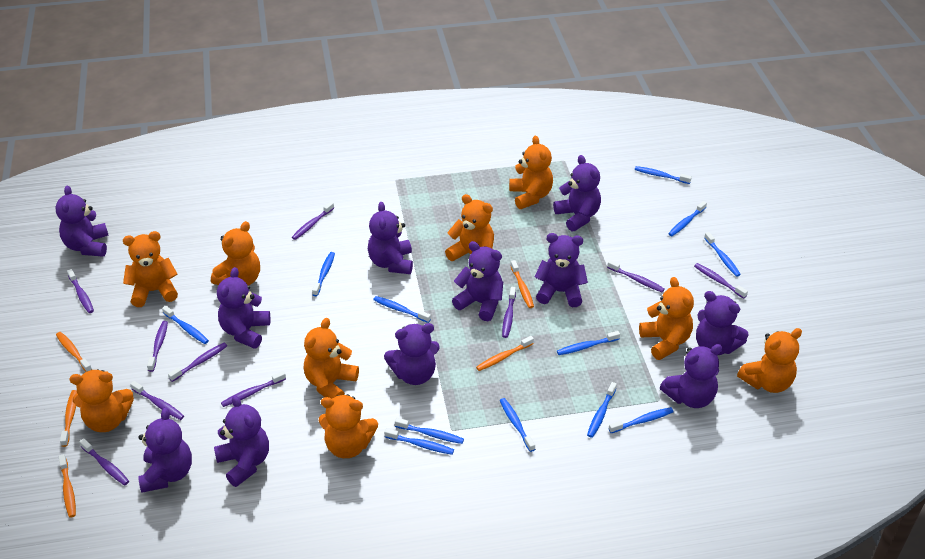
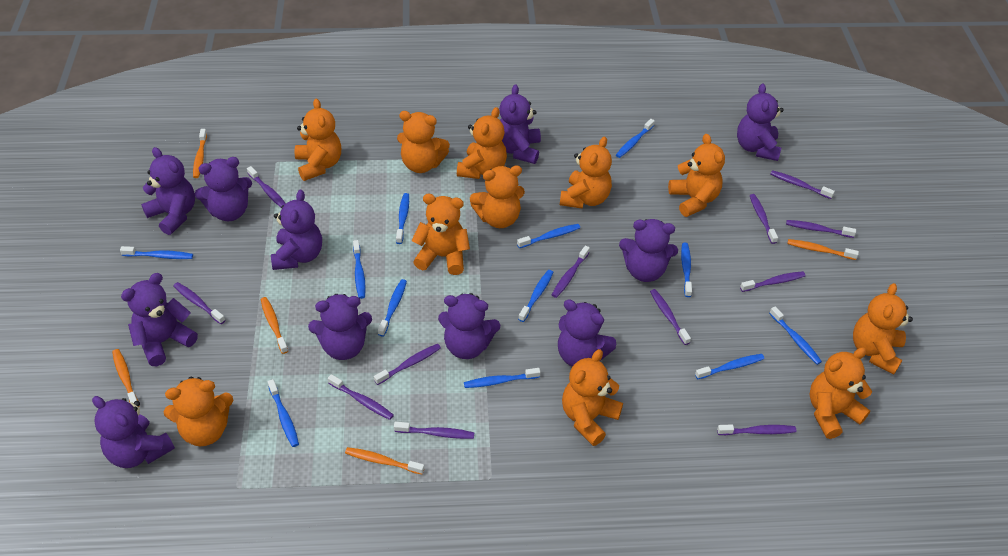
orange teddy bear: 9 -> 11
purple toothbrush: 10 -> 12

